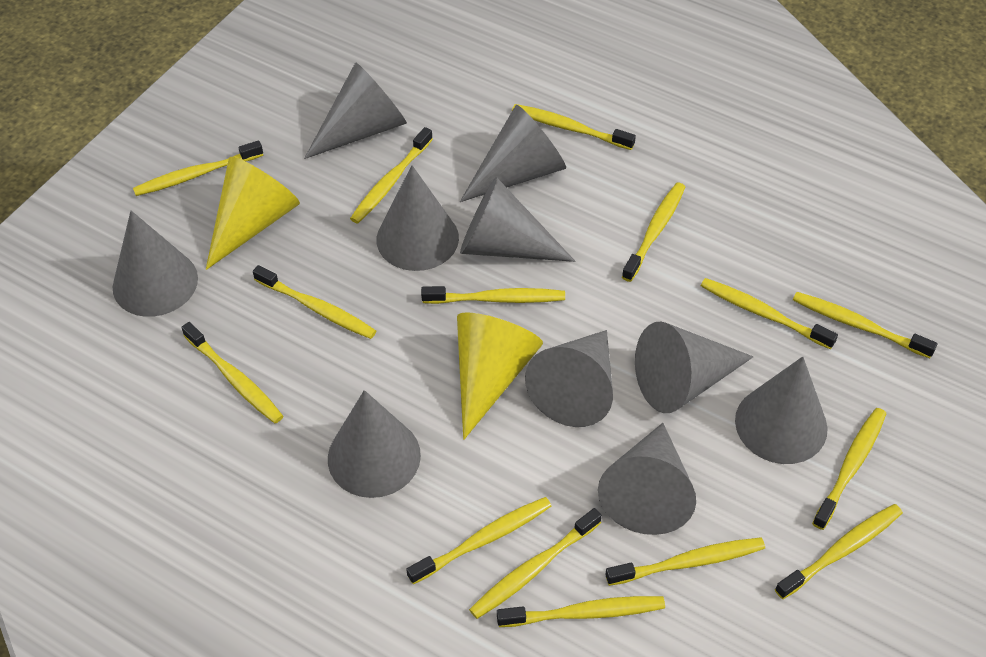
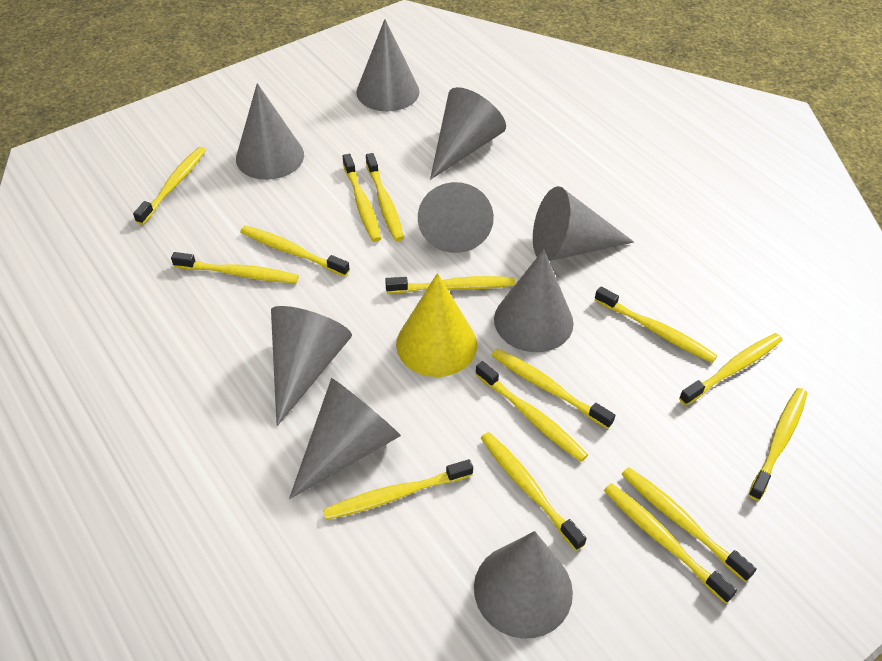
grey cone: 10 -> 9
yellow cone: 2 -> 1

